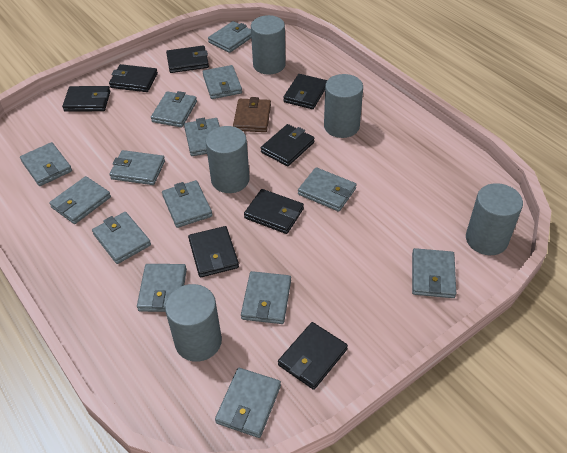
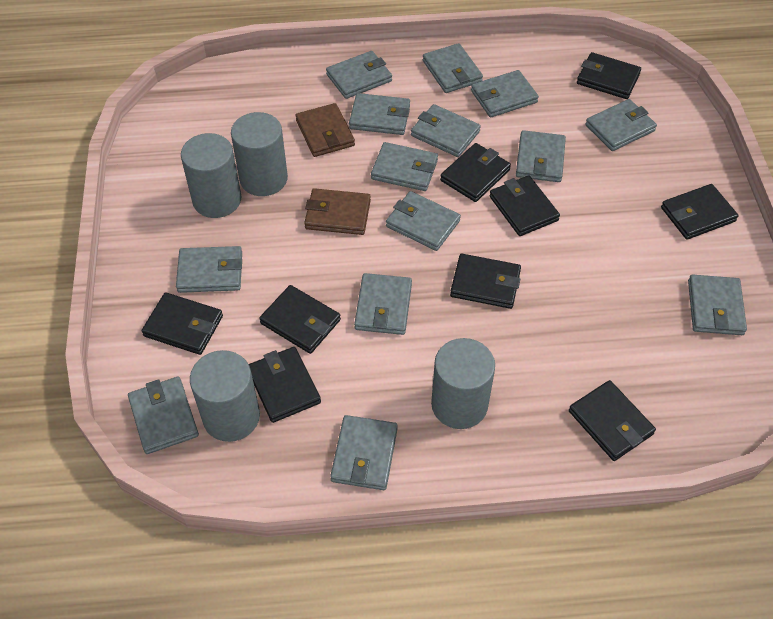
black wallet: 8 -> 9
brown wallet: 1 -> 2
grey cylinder: 5 -> 4

